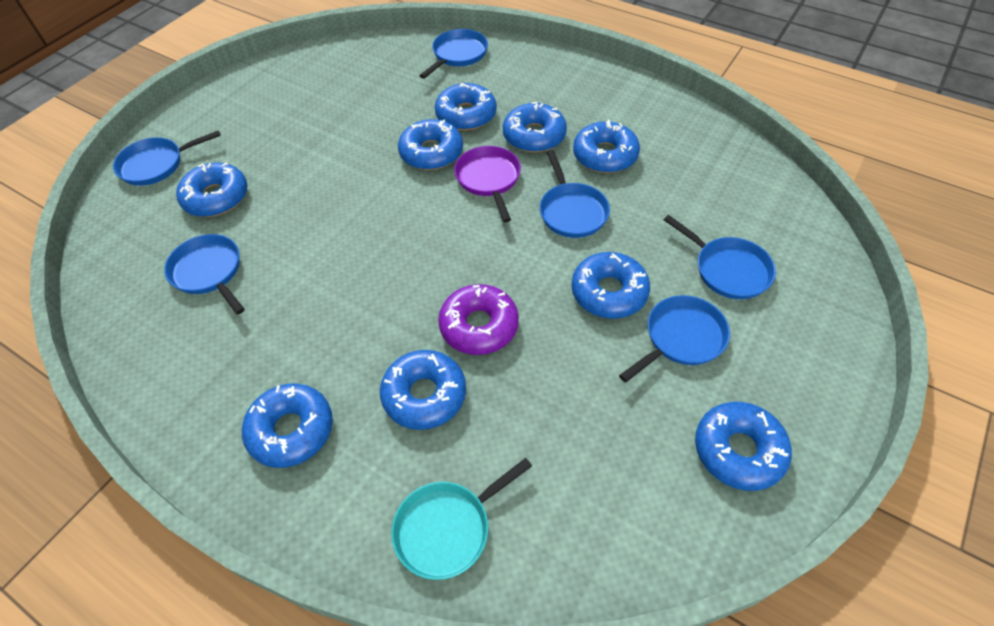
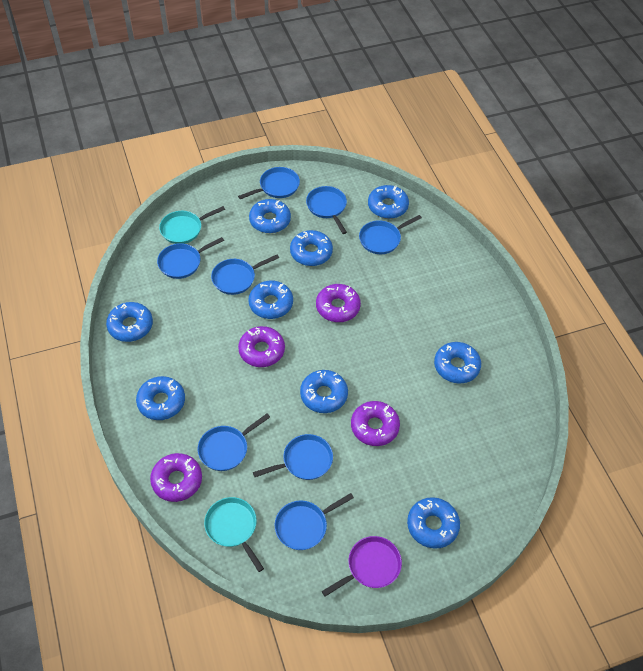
blue pan: 6 -> 8
purple donut: 1 -> 4
turquoise pan: 1 -> 2

